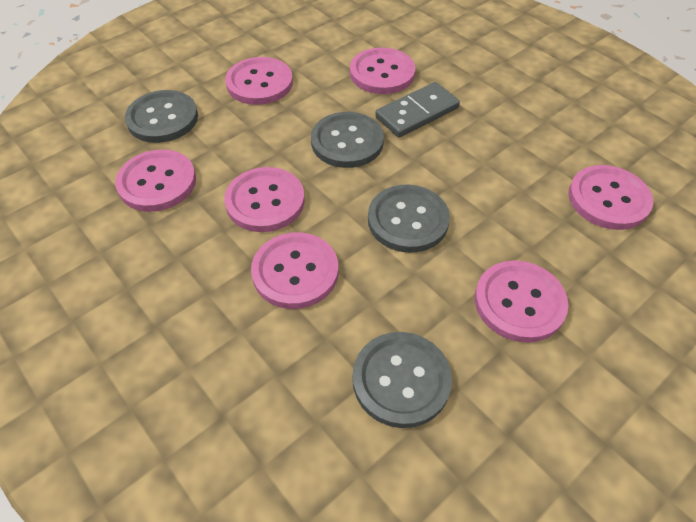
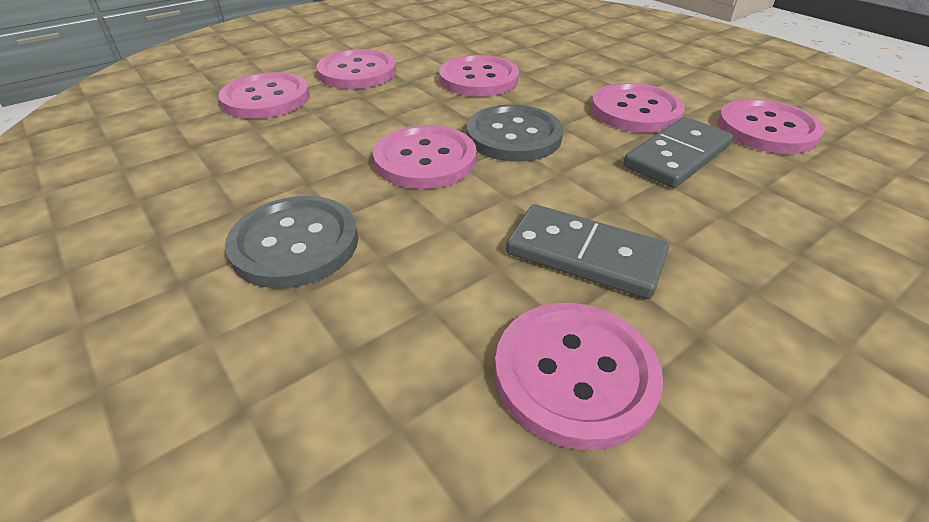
grey button: 4 -> 2
grey domino: 1 -> 2

